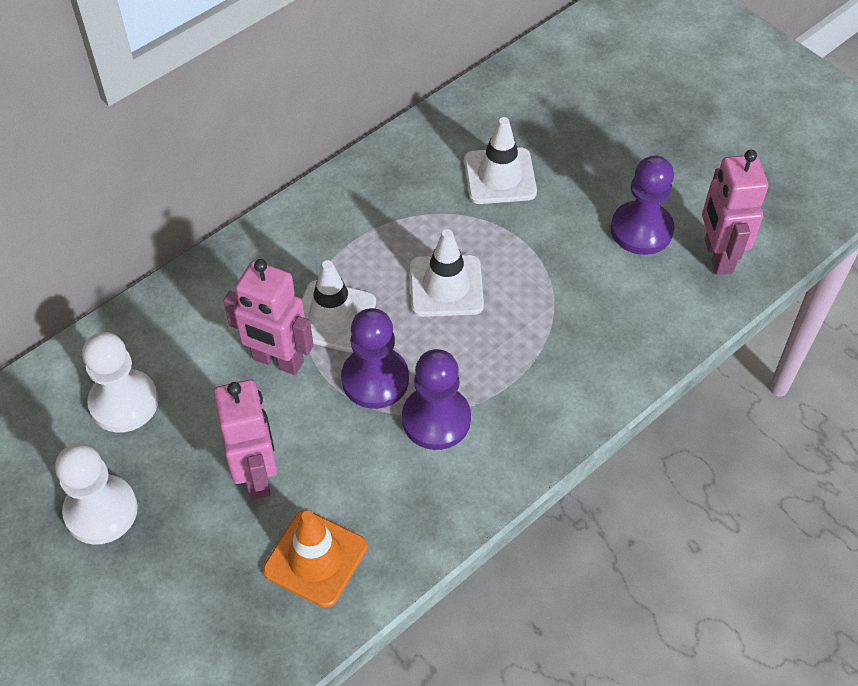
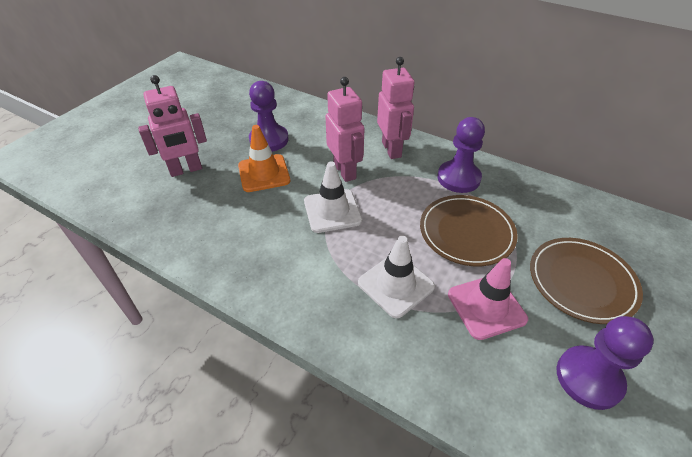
brown plate: 0 -> 2
pink traffic cone: 0 -> 1
white pawn: 2 -> 0
white traffic cone: 3 -> 2

